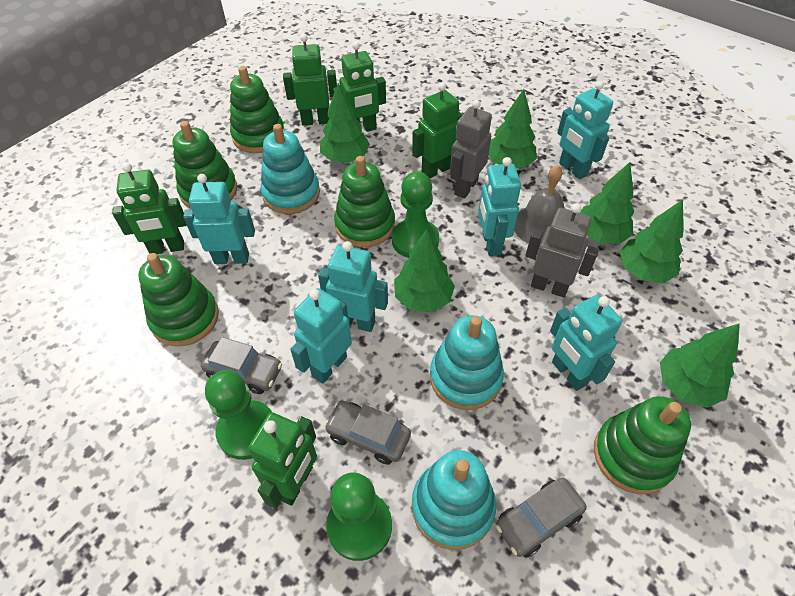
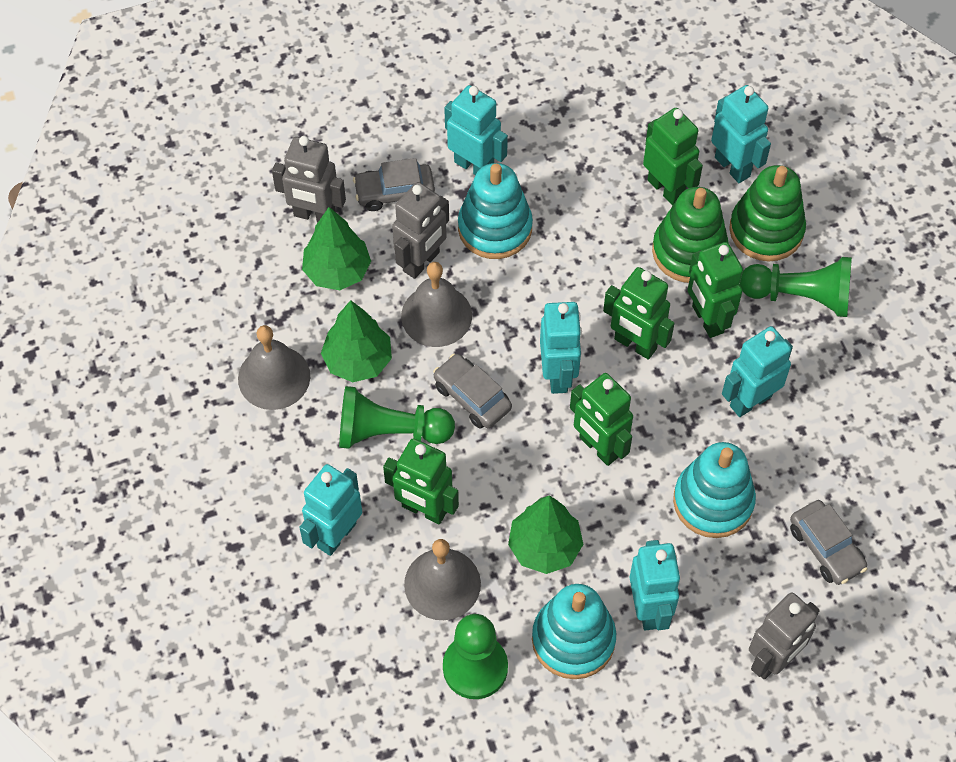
green stacking toy: 5 -> 2
green tree: 6 -> 3
grey bell: 1 -> 3
grey robot: 2 -> 3

